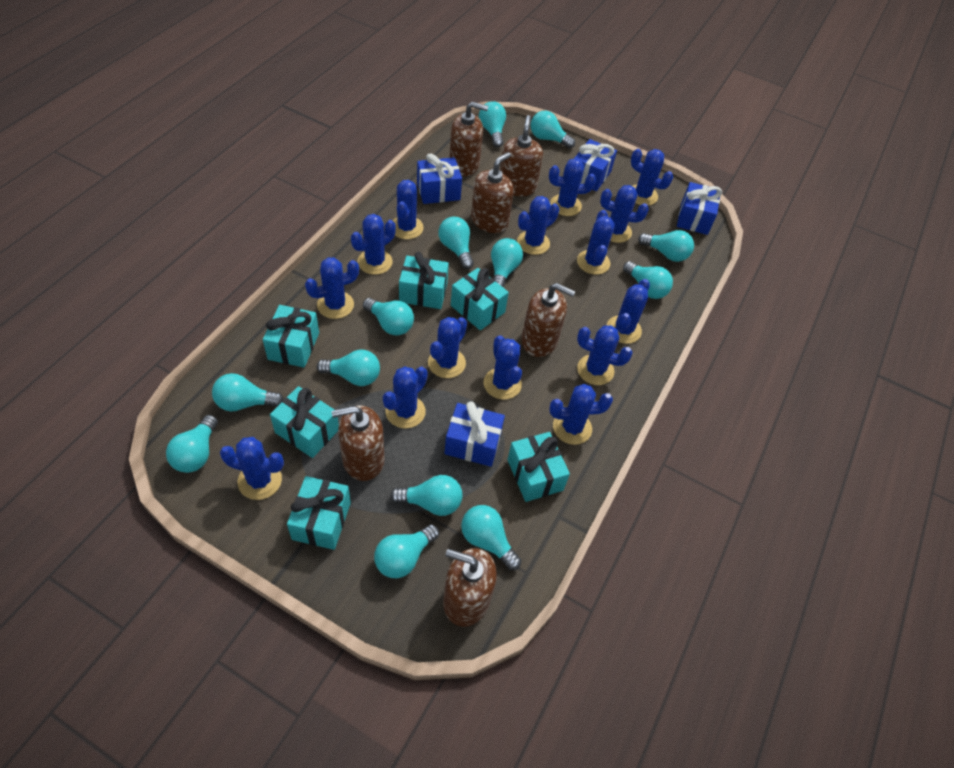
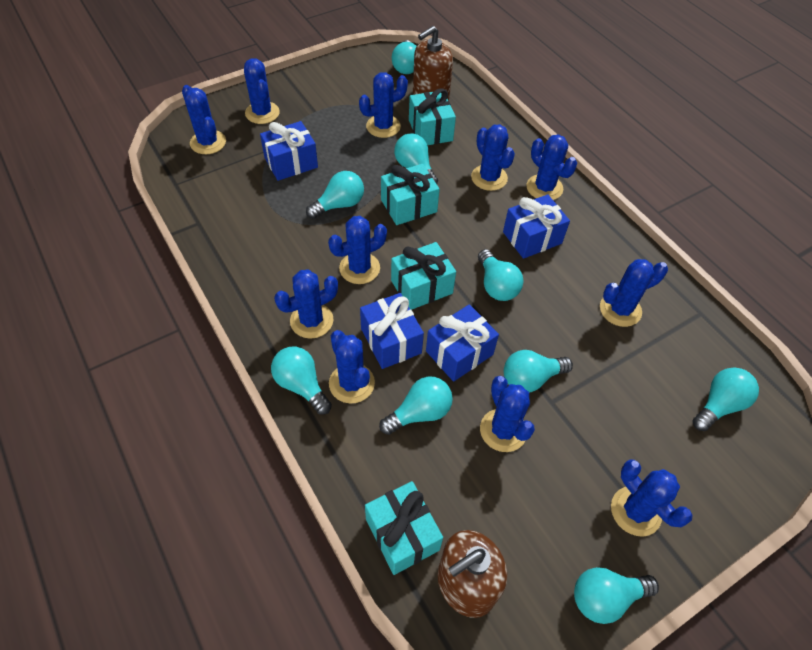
blue cactus: 15 -> 11
brown soap dispenser: 6 -> 2
turquoise gift: 6 -> 4
turquoise light bulb: 13 -> 9

